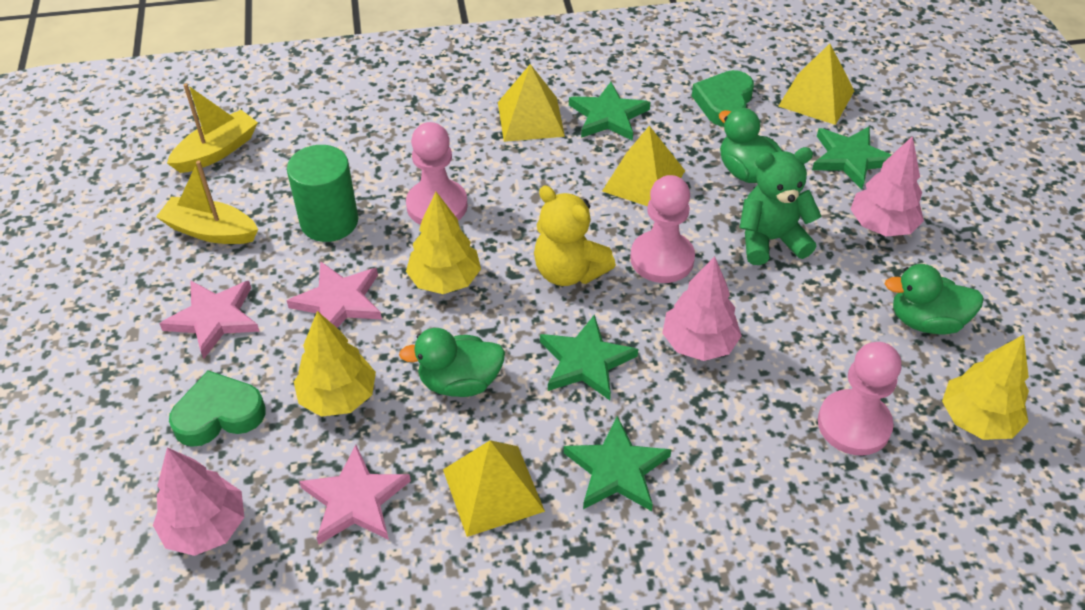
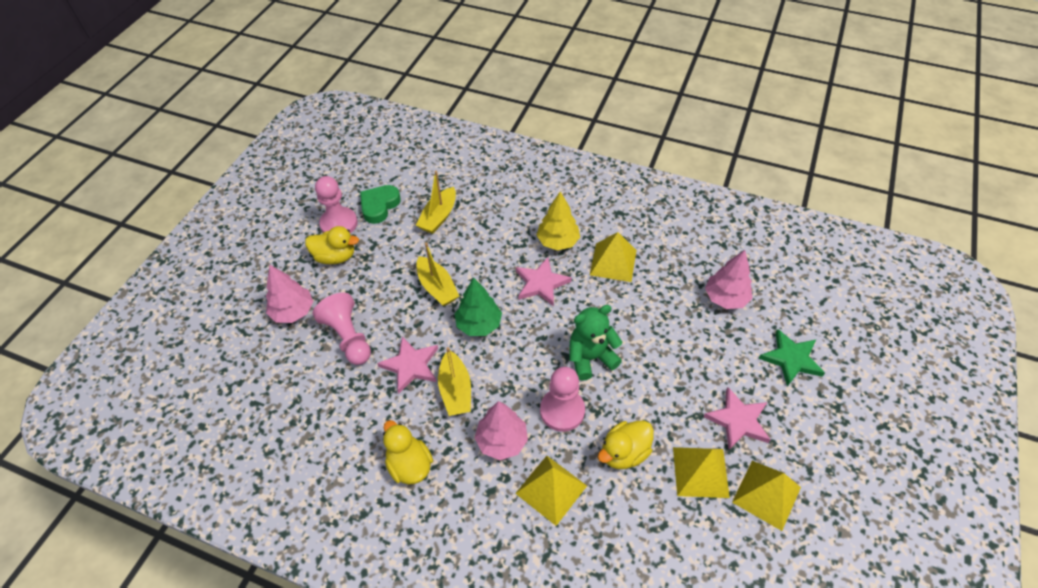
green cylinder: 1 -> 0
green duck: 3 -> 0
green heart: 2 -> 1
green star: 4 -> 1
green tree: 0 -> 1
yellow boat: 2 -> 3
yellow duck: 0 -> 3
yellow teddy bear: 1 -> 0
yellow tree: 3 -> 1

